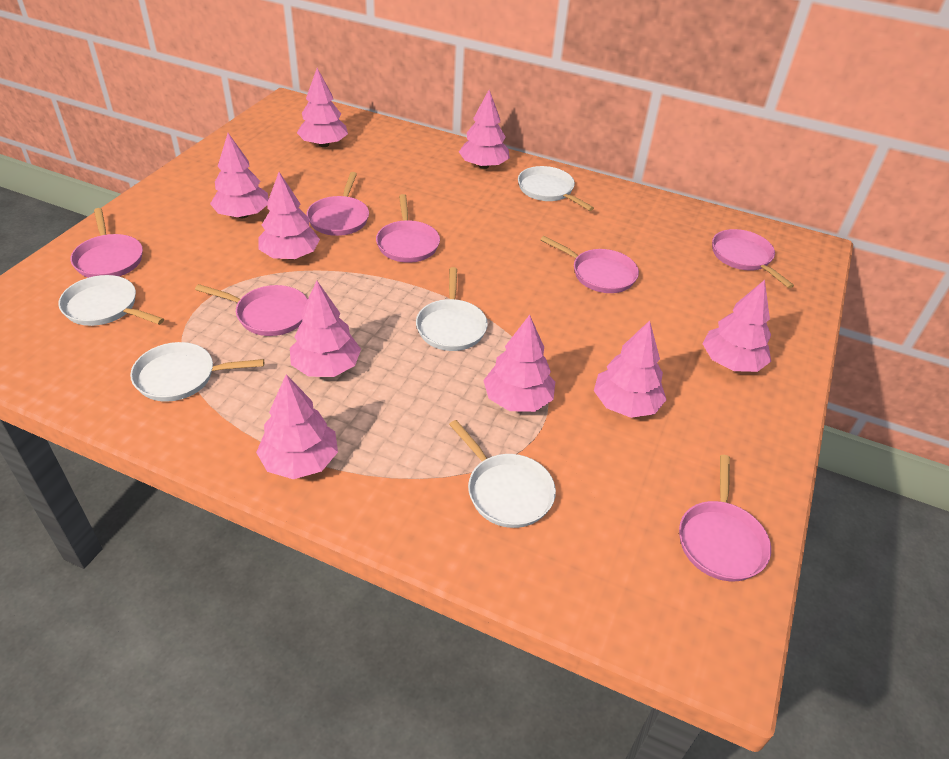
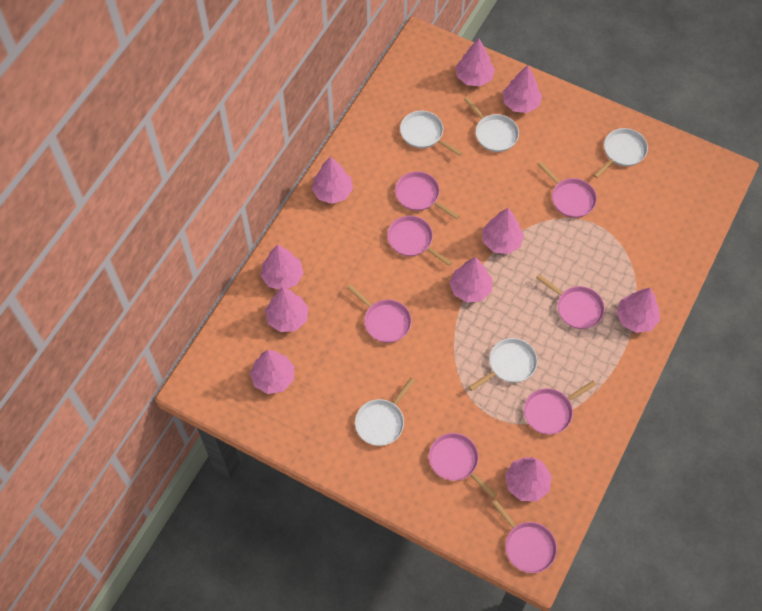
pink pan: 7 -> 8
pink tree: 9 -> 10

